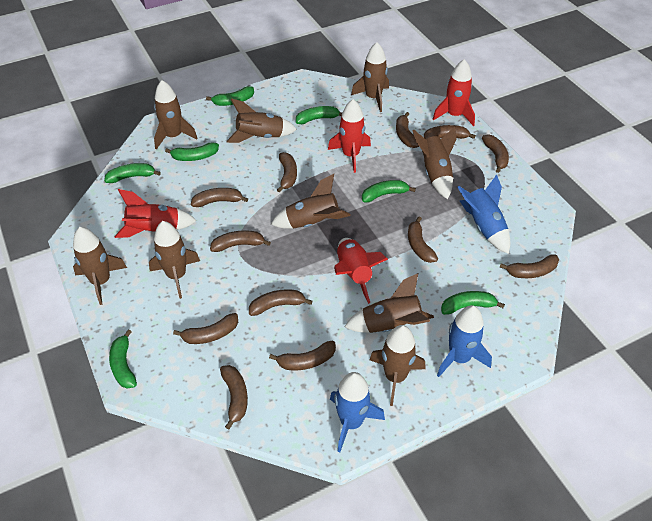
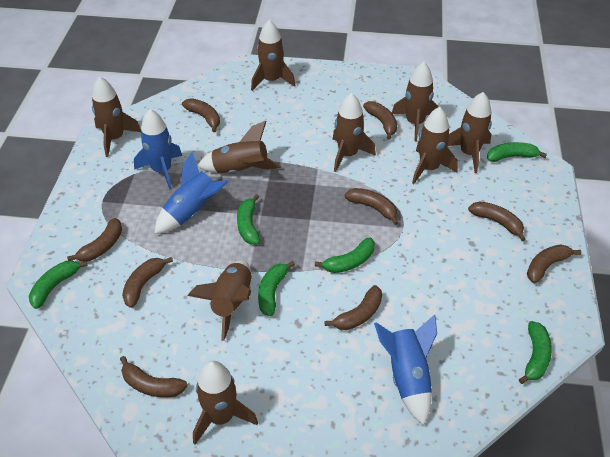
brown banana: 12 -> 9
green banana: 7 -> 6
red rocket: 4 -> 0

